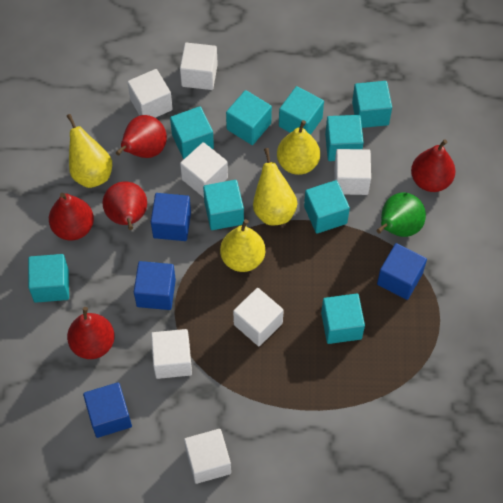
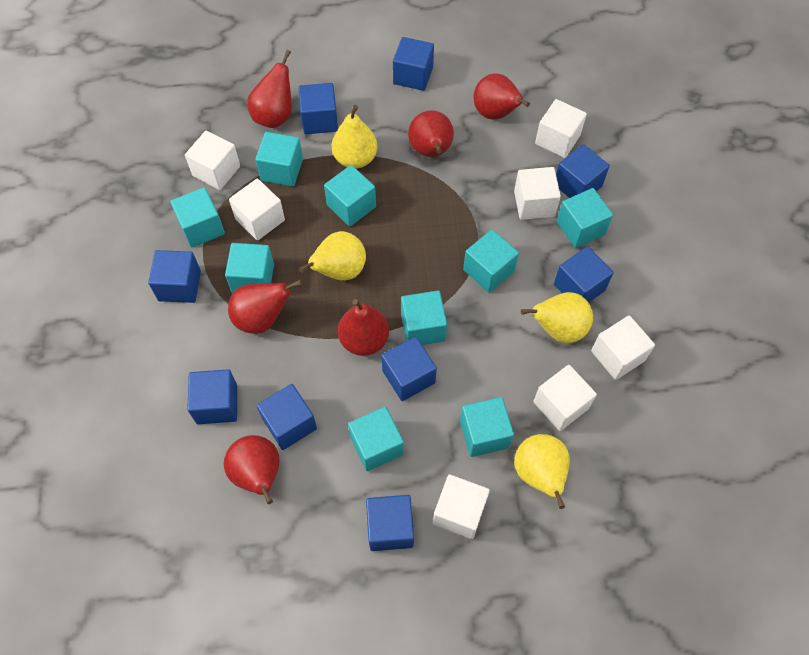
blue cube: 4 -> 9
green pear: 1 -> 0
red pear: 5 -> 6

